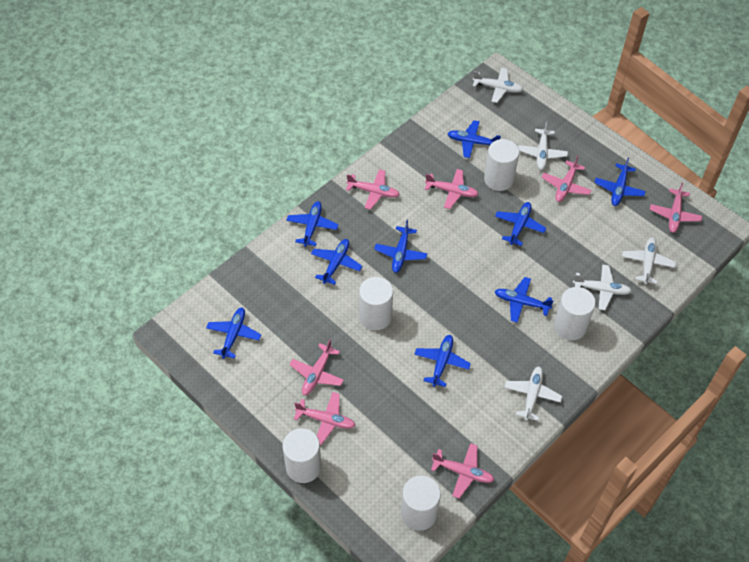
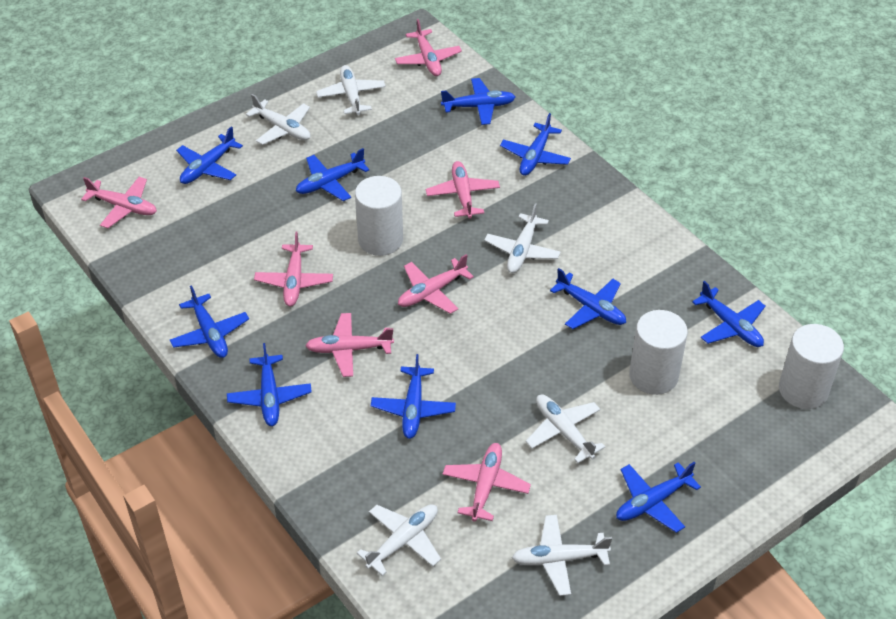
blue plane: 9 -> 10
white cylinder: 5 -> 3
white plane: 5 -> 6

